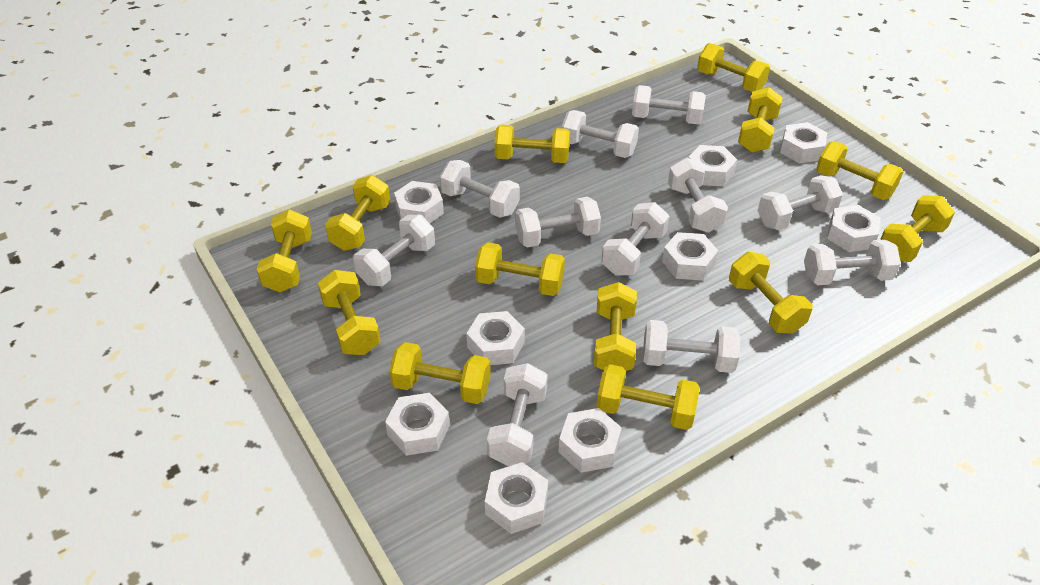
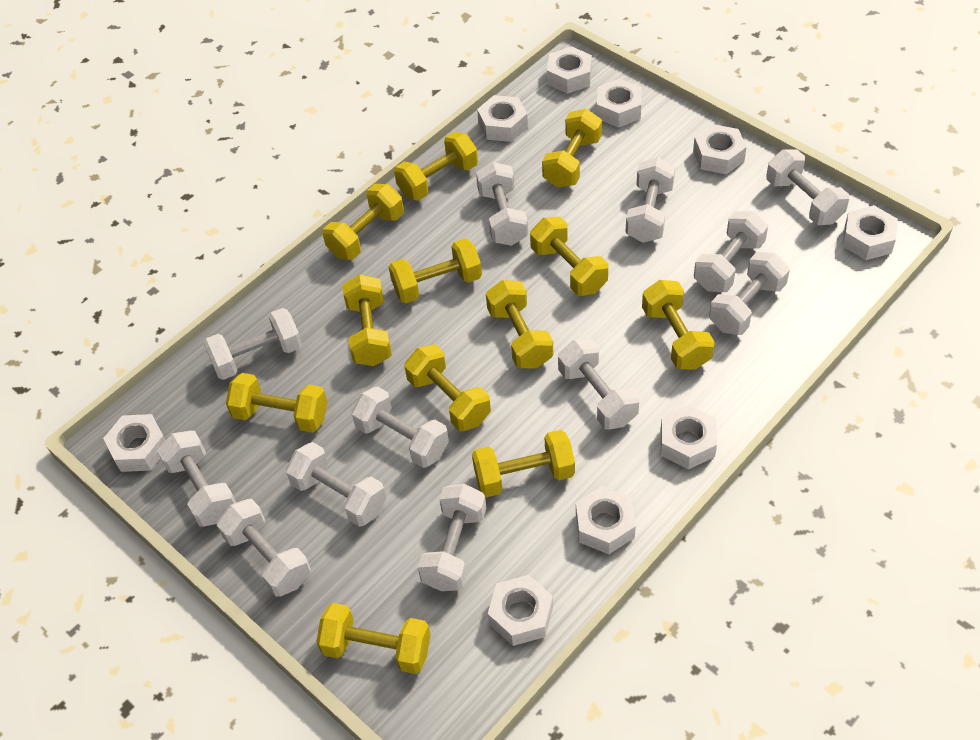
white dumbbell: 11 -> 12
yellow dumbbell: 13 -> 12

